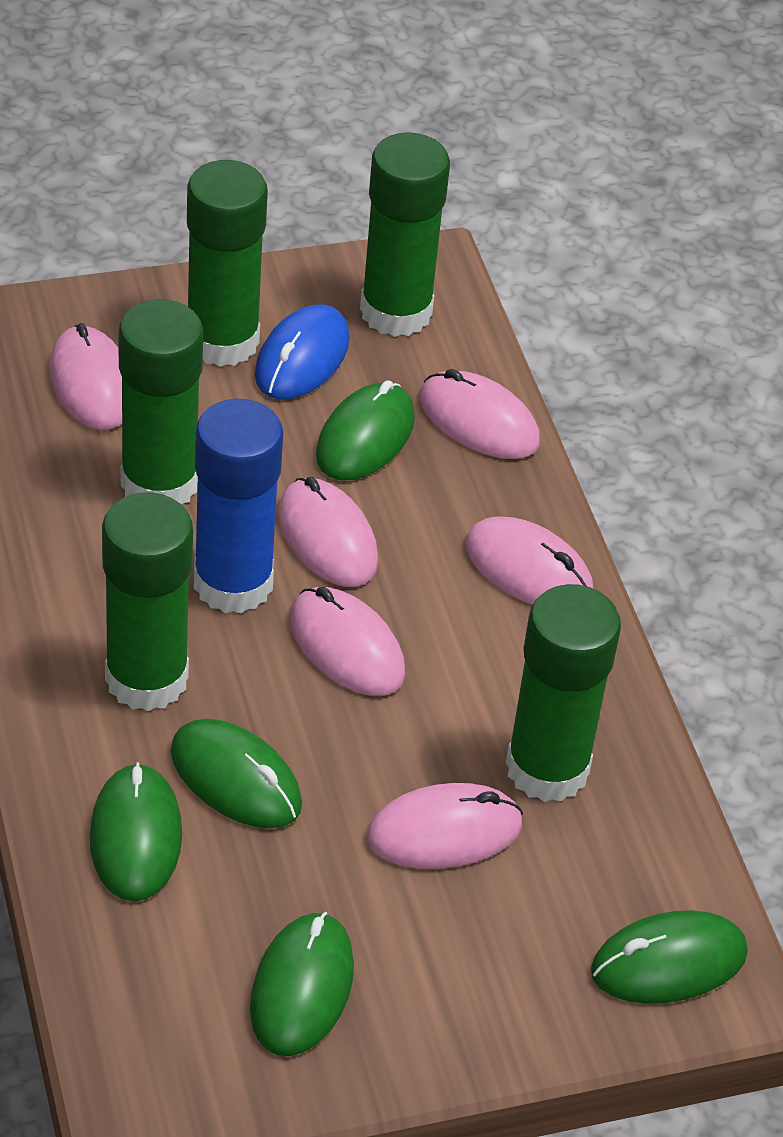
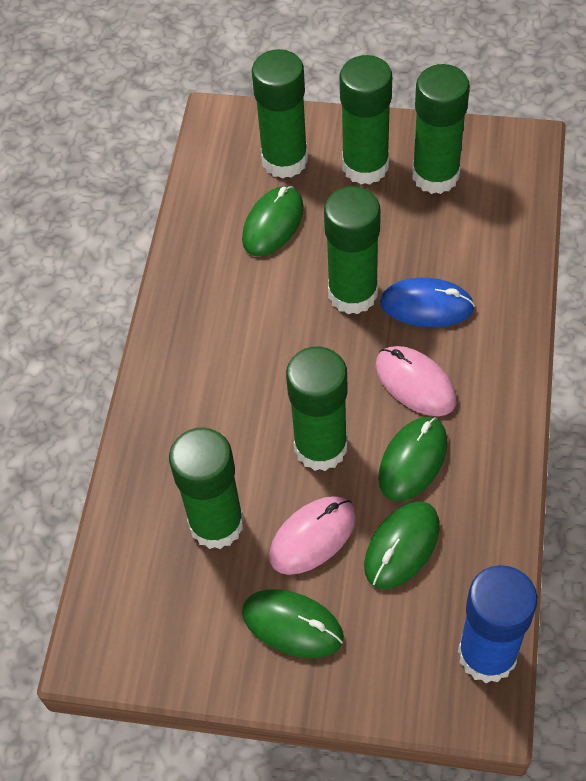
green glue stick: 5 -> 6
green mouse: 5 -> 4
pink mouse: 6 -> 2

